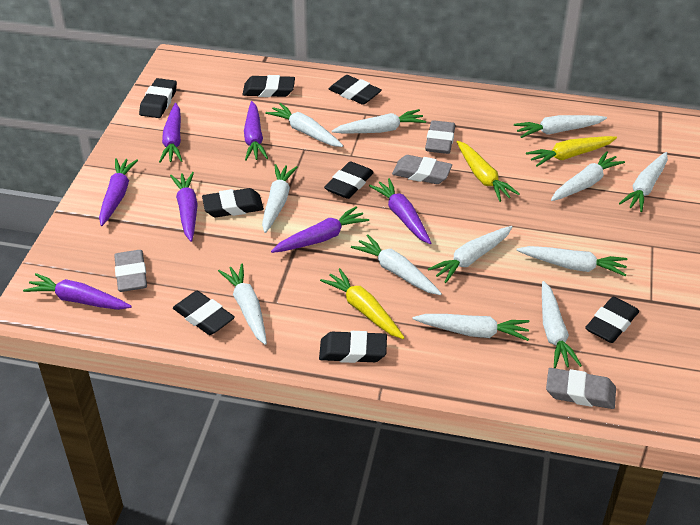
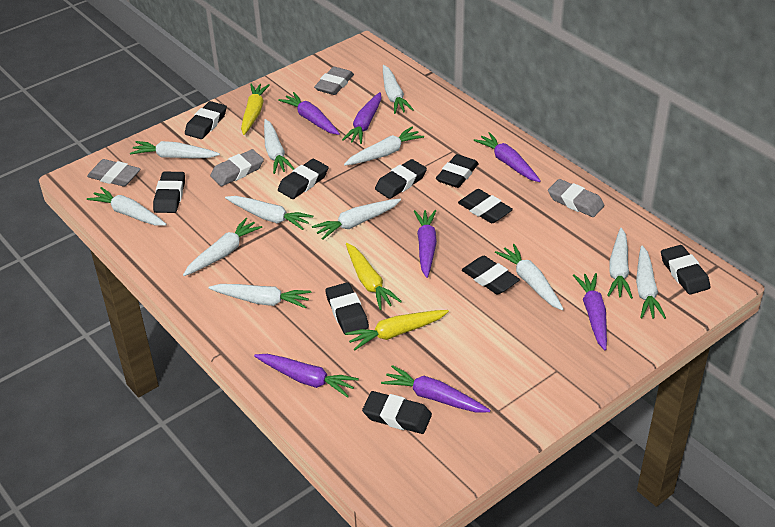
black eraser: 8 -> 10

